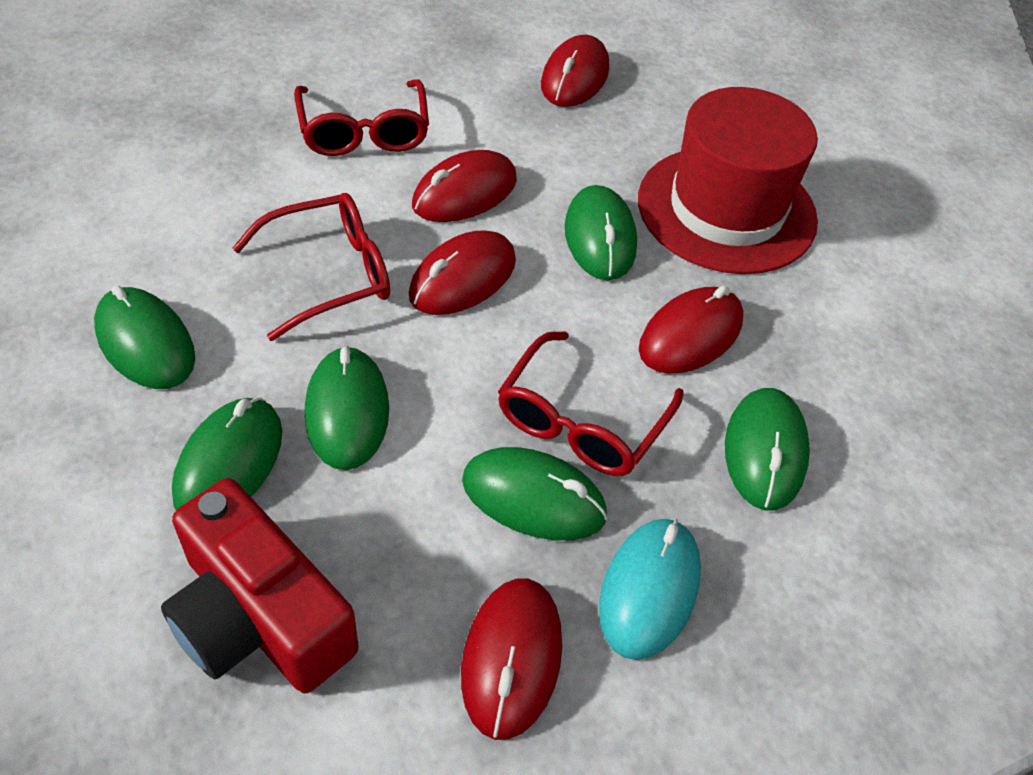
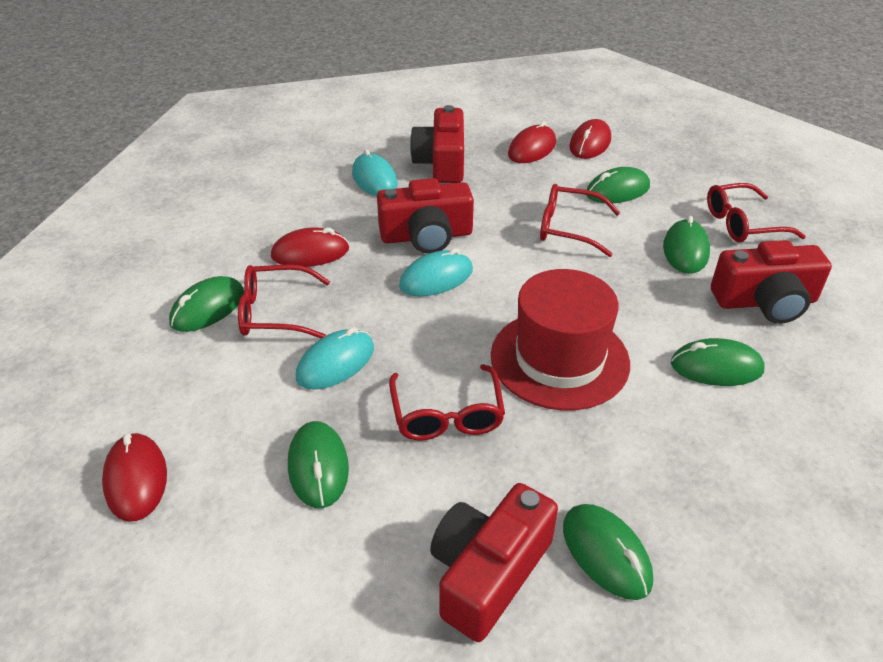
red camera: 1 -> 4
red glasses: 3 -> 4
red mouse: 5 -> 4
turquoise mouse: 1 -> 3

